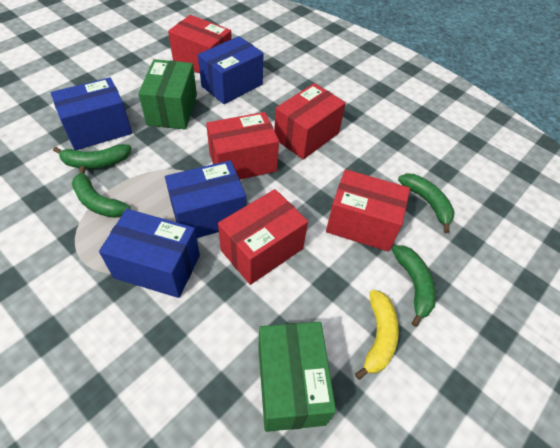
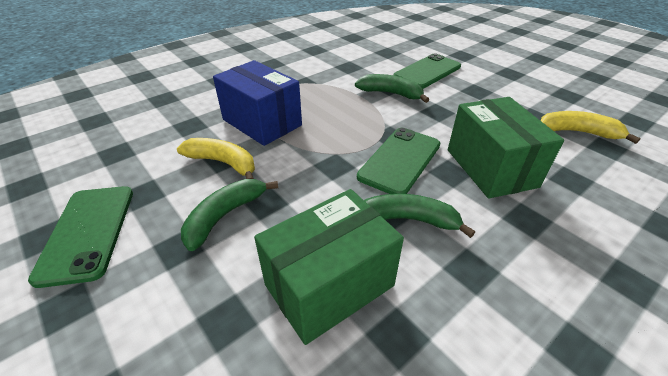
blue box: 4 -> 1
green banana: 4 -> 3
green phone: 0 -> 3
red box: 5 -> 0
yellow banana: 1 -> 2

